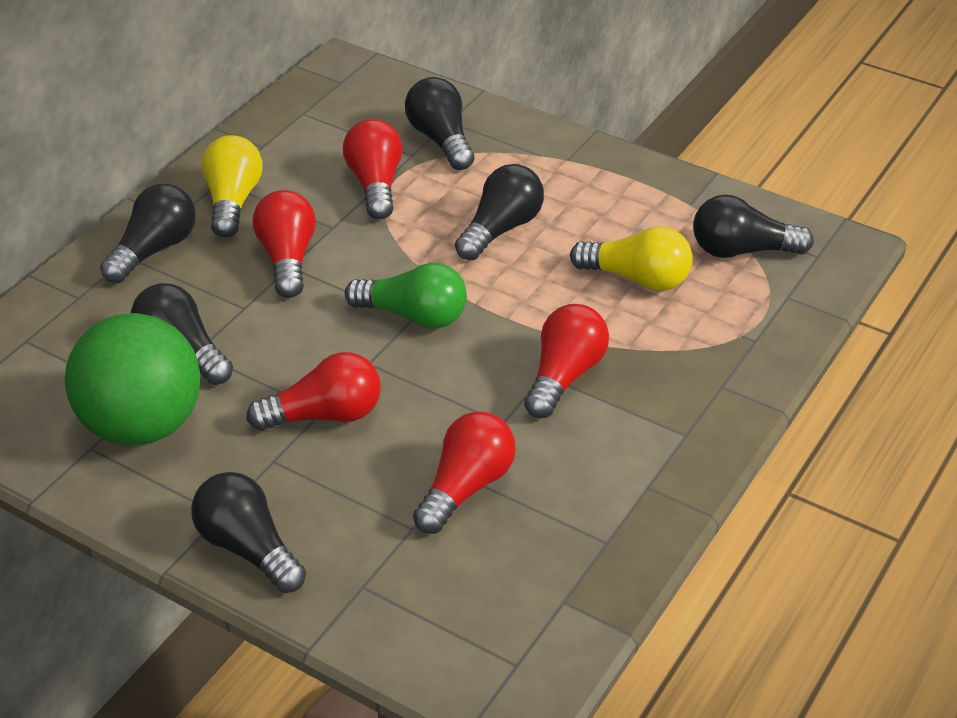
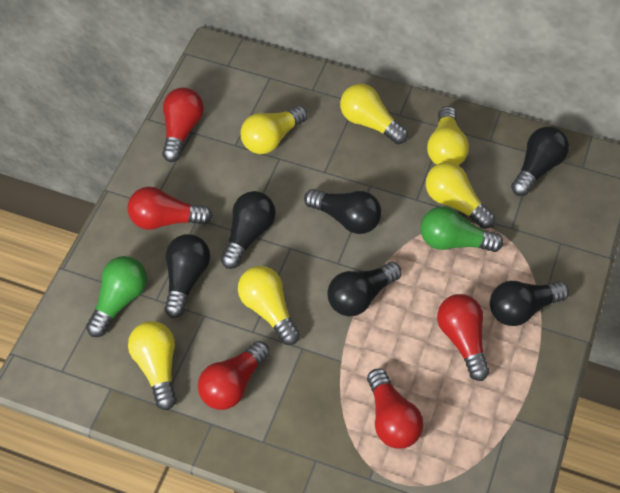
green ball: 1 -> 0
green light bulb: 1 -> 2
yellow light bulb: 2 -> 6

